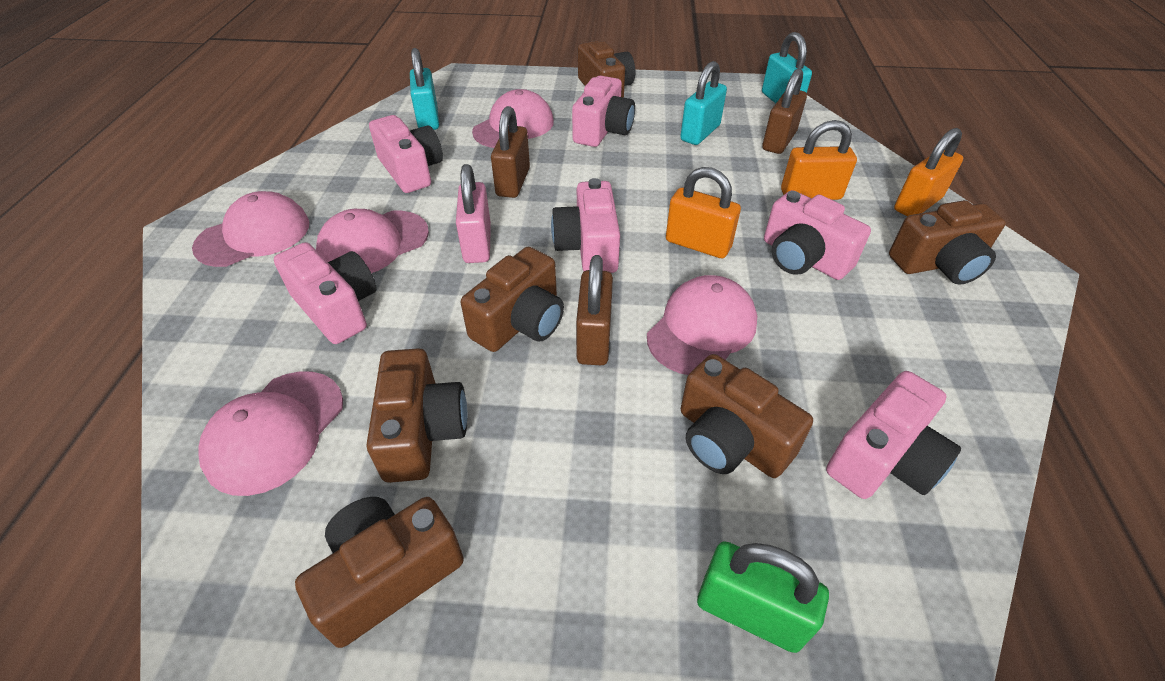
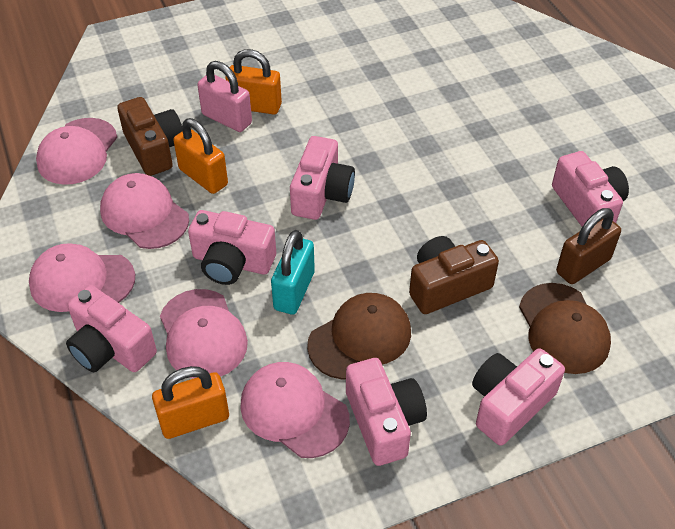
brown camera: 6 -> 2
brown cap: 0 -> 2
brown padlock: 3 -> 1
green padlock: 1 -> 0
turquoise padlock: 3 -> 1

